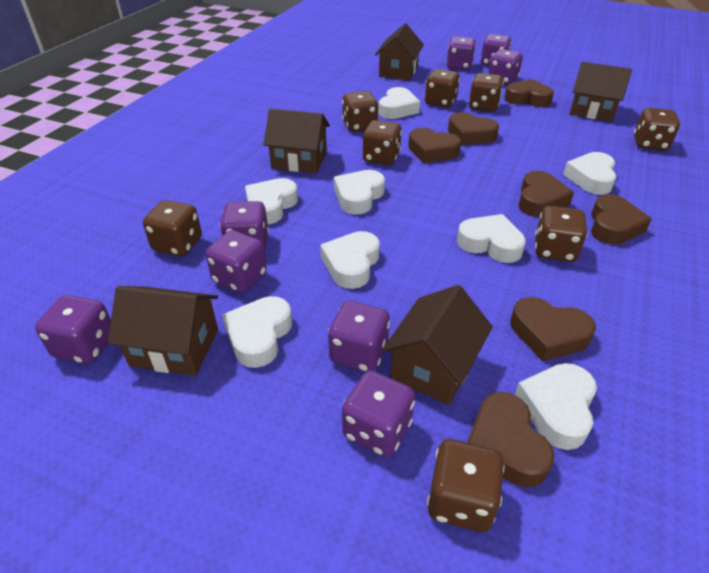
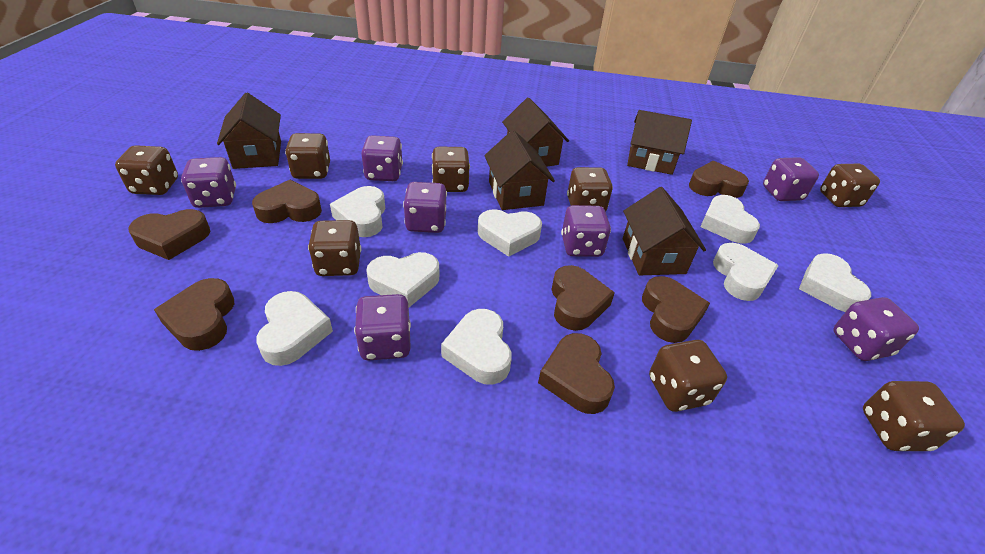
purple dice: 8 -> 7

